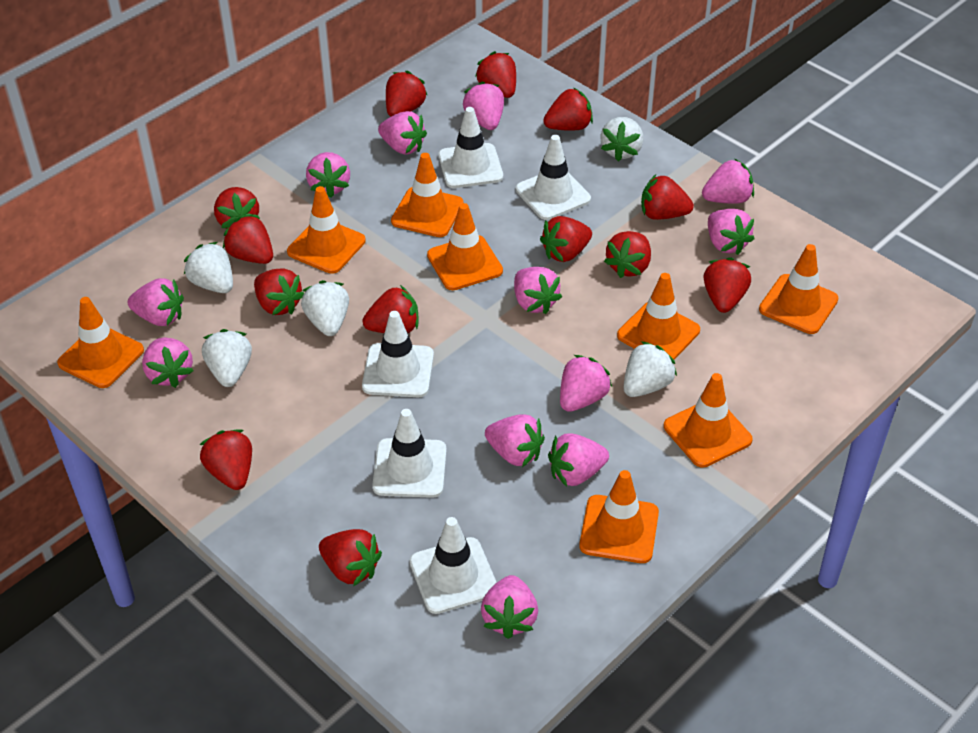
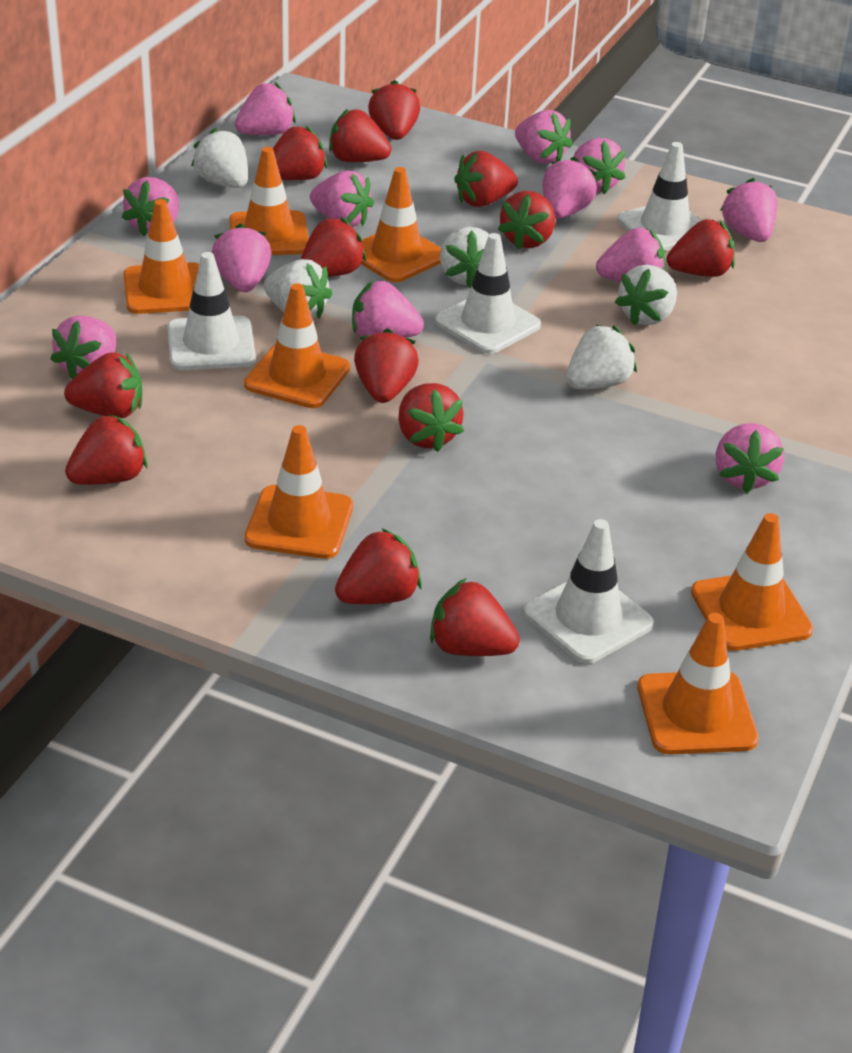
orange traffic cone: 8 -> 7
white traffic cone: 5 -> 4

